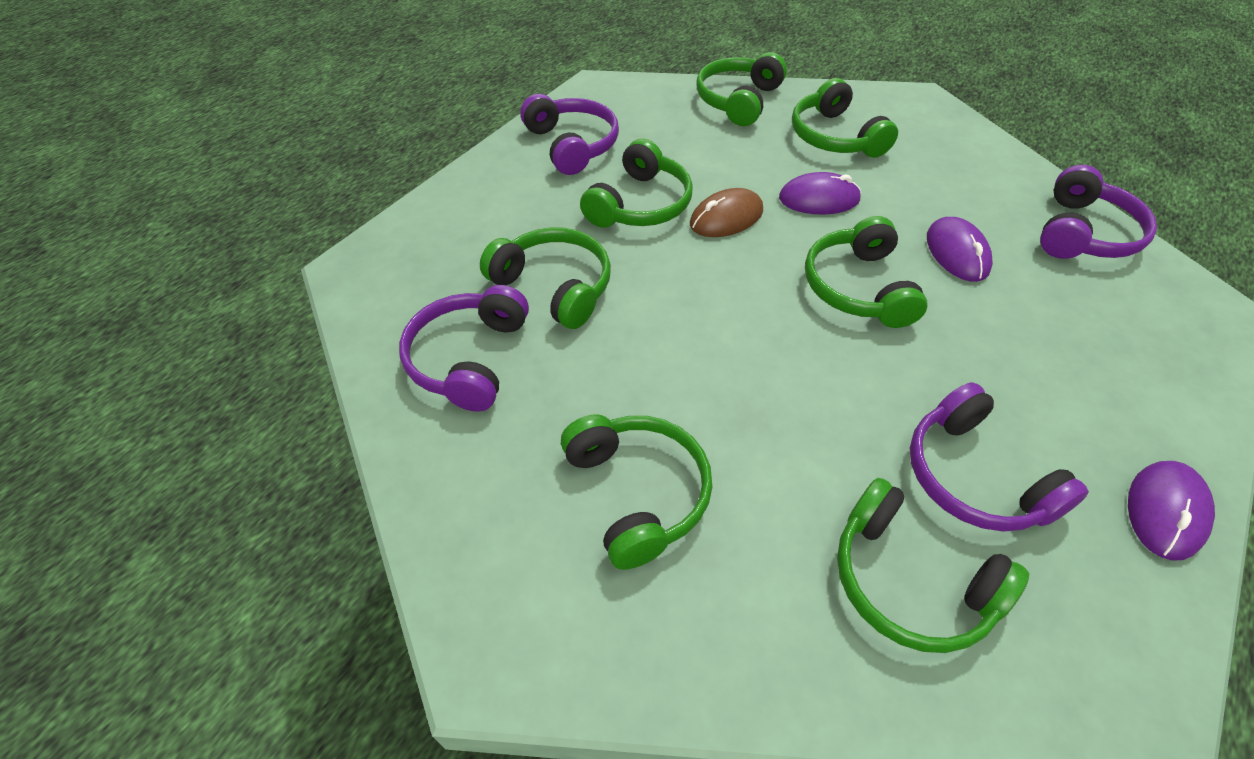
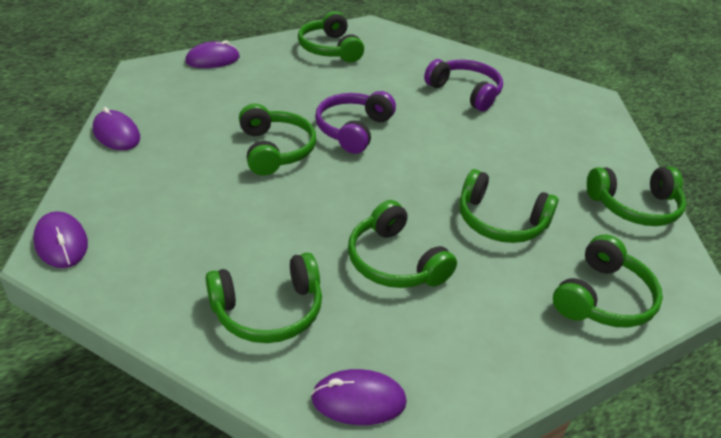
brown mouse: 1 -> 0
purple headphones: 4 -> 2
purple mouse: 3 -> 4

